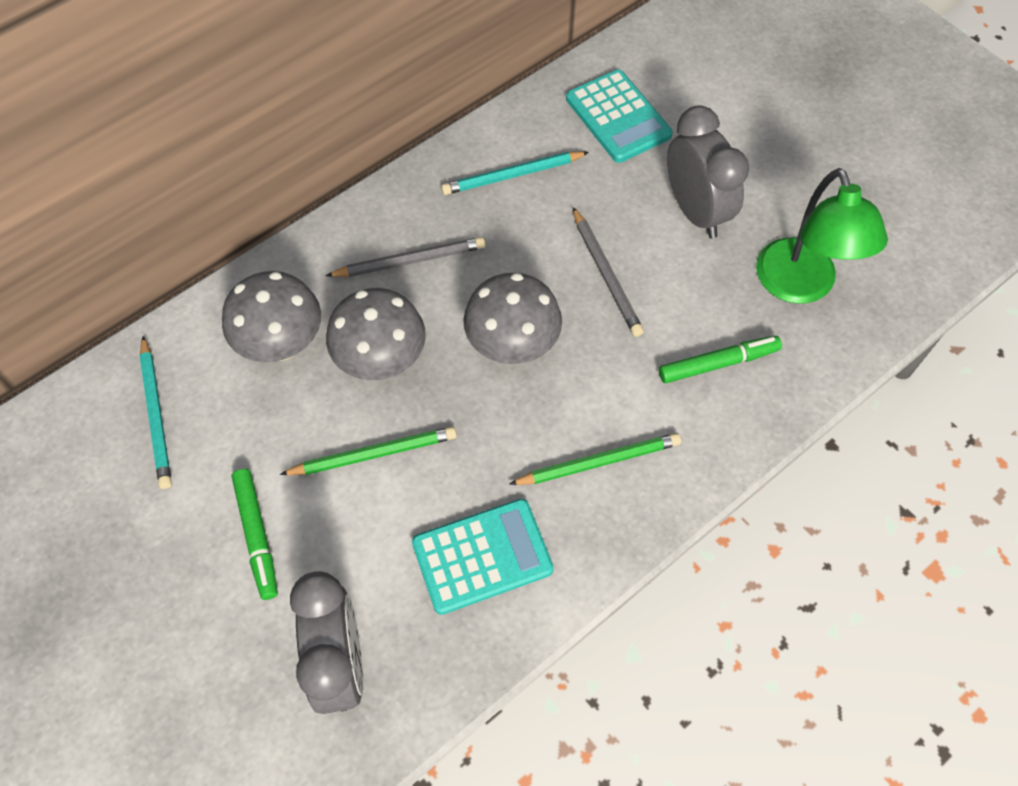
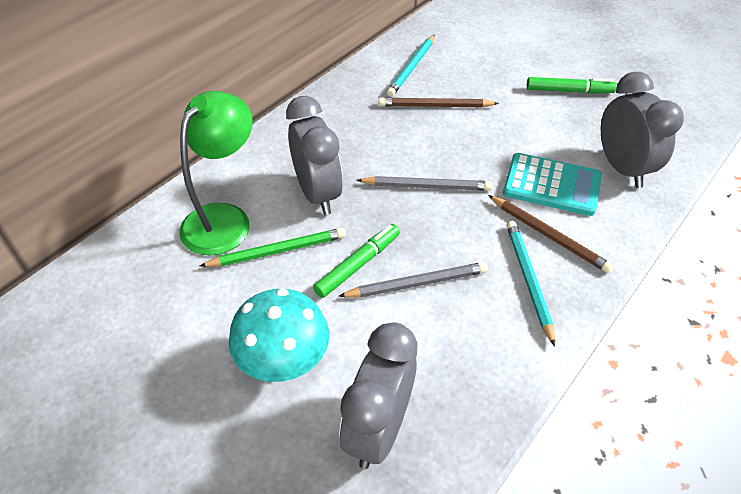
brown pencil: 0 -> 2
green pencil: 2 -> 1
grey clock: 2 -> 3
grey mushroom: 3 -> 0
turquoise calculator: 2 -> 1
turquoise mushroom: 0 -> 1

